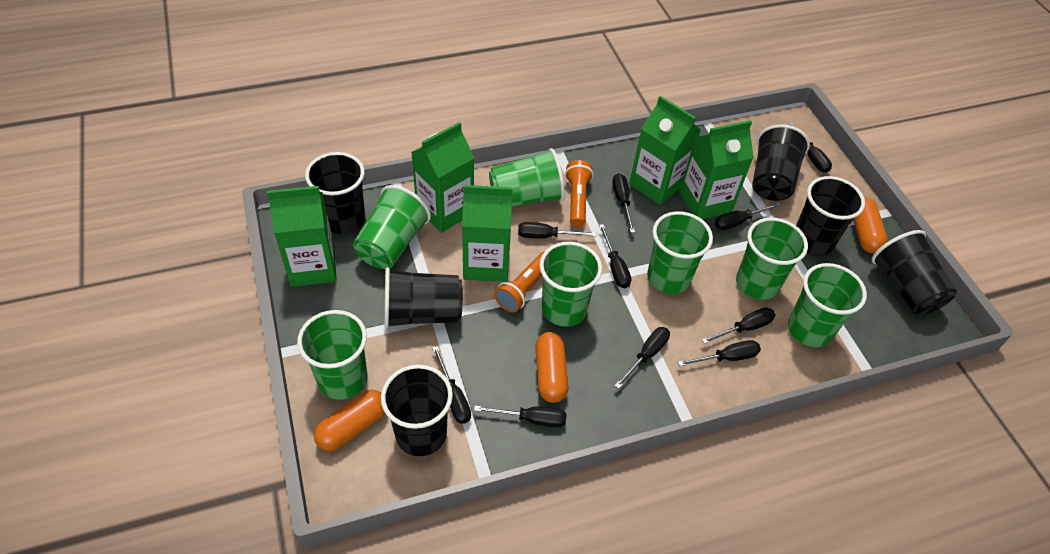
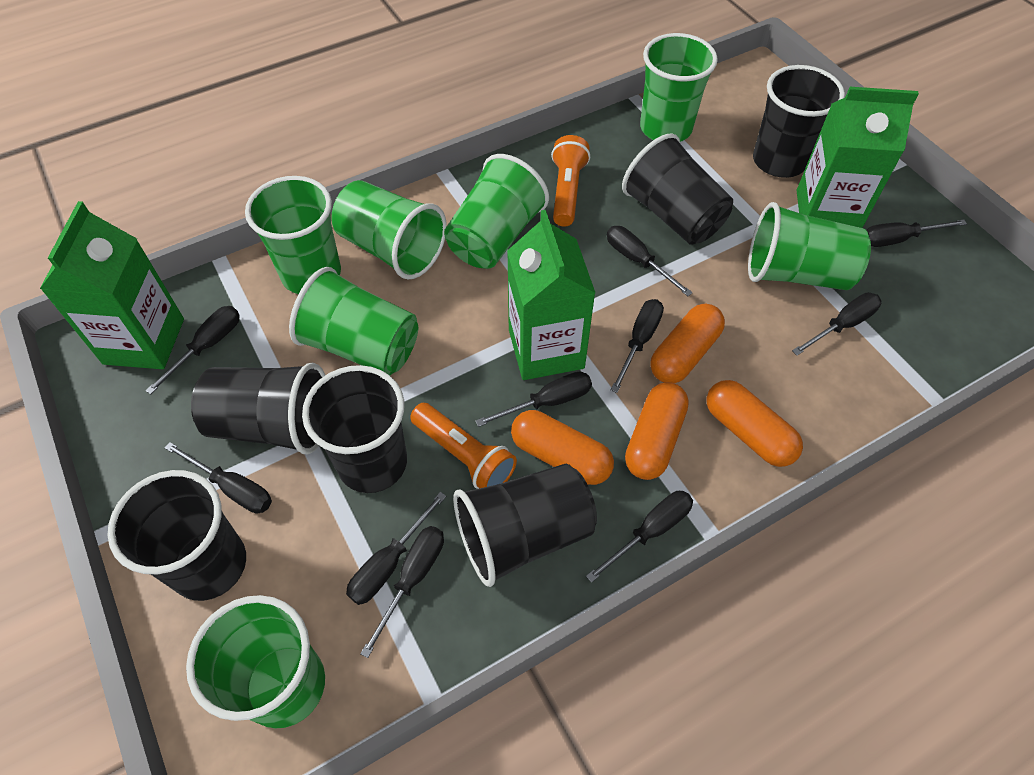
green carton: 5 -> 3
orange capsule: 3 -> 4

